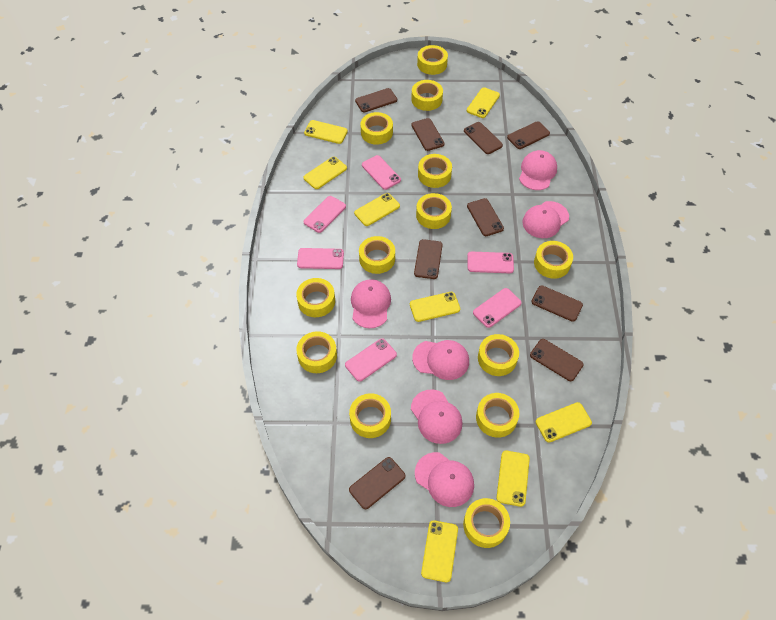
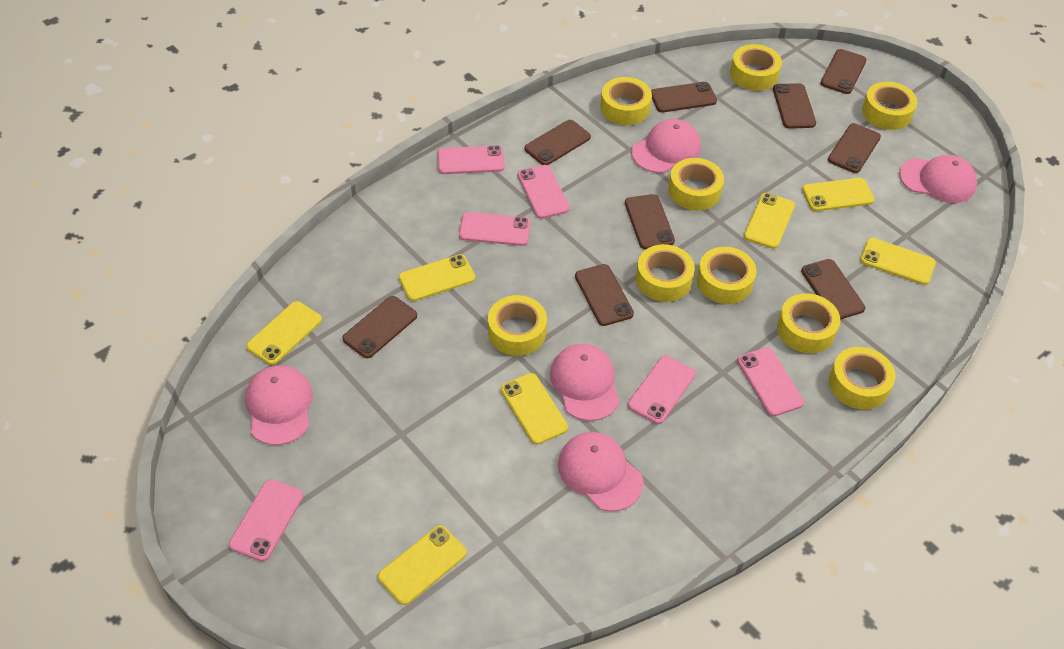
pink cap: 6 -> 5
yellow phone: 8 -> 7
yellow tape: 13 -> 9

